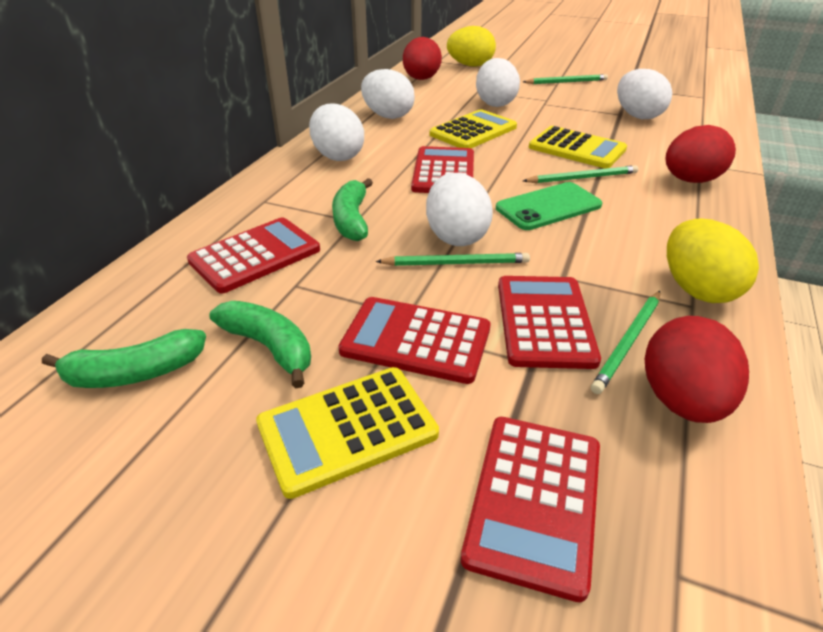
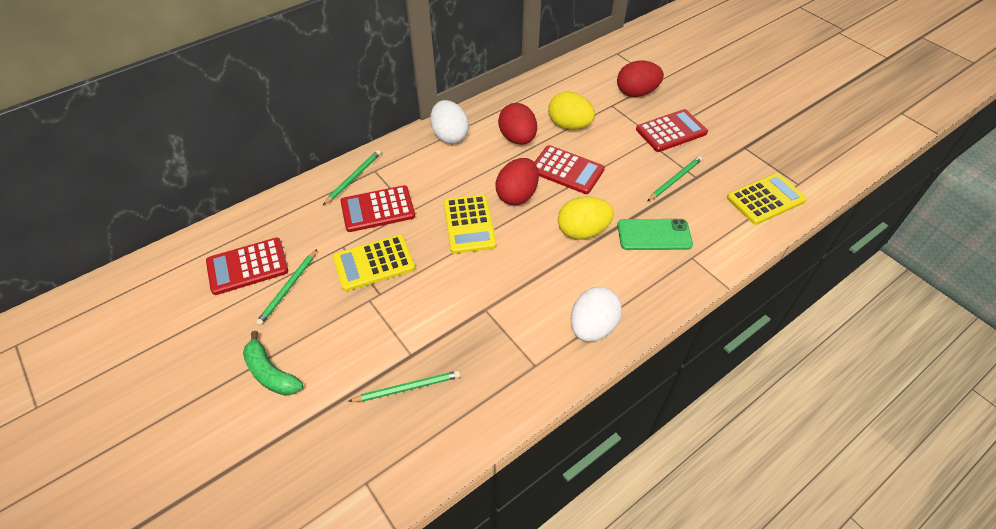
green banana: 3 -> 1
red calculator: 5 -> 4
white egg: 5 -> 2

